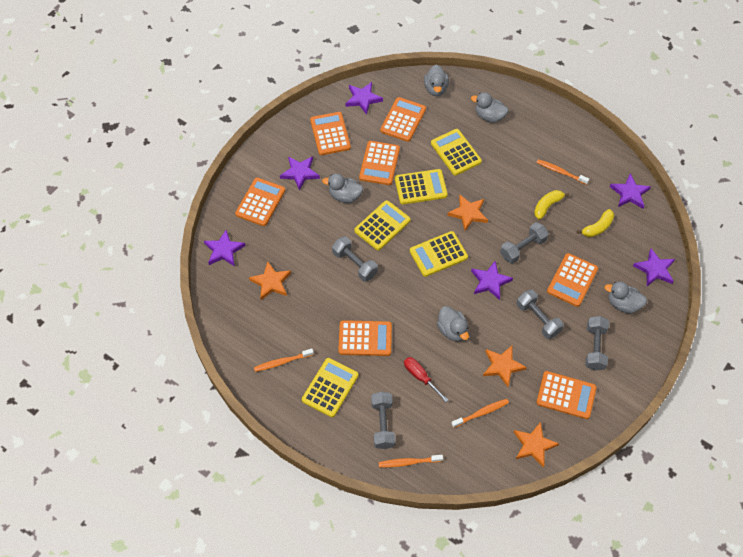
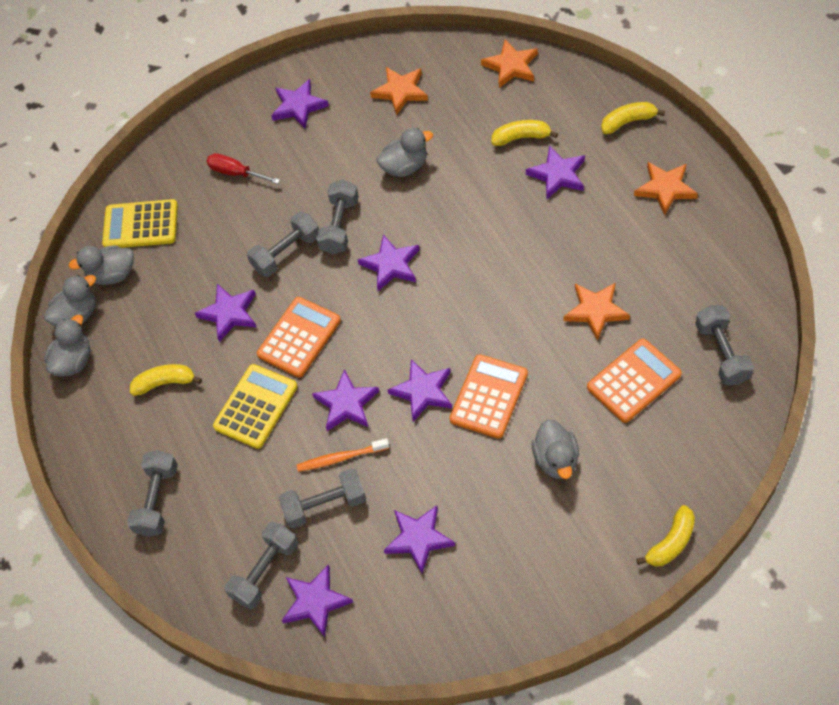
grey dumbbell: 5 -> 6
orange calculator: 7 -> 3
orange toothbrush: 4 -> 1
purple star: 6 -> 8
yellow banana: 2 -> 4
yellow calculator: 5 -> 2

